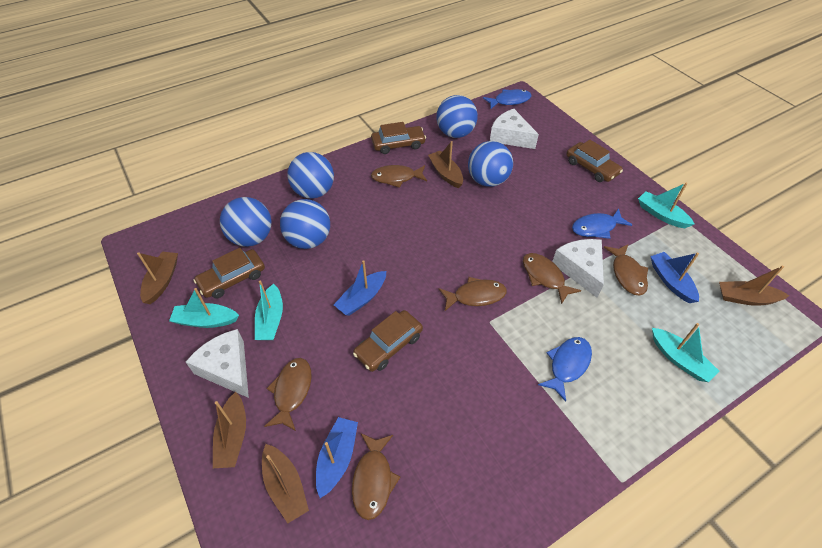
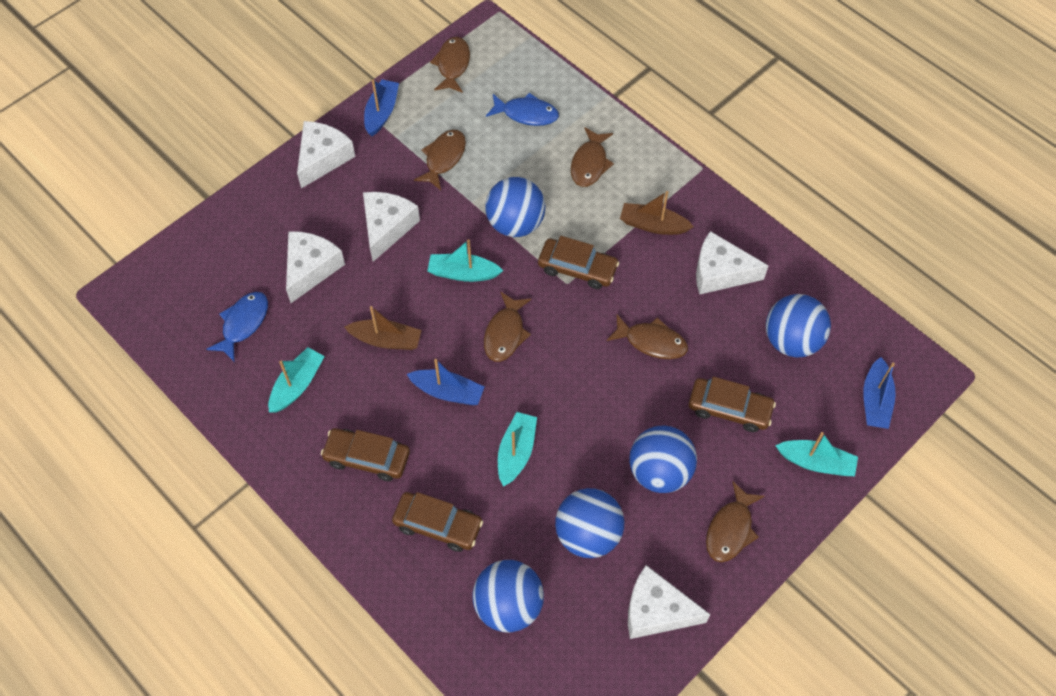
blue fish: 3 -> 2
brown boat: 5 -> 2
white cheese: 3 -> 5

